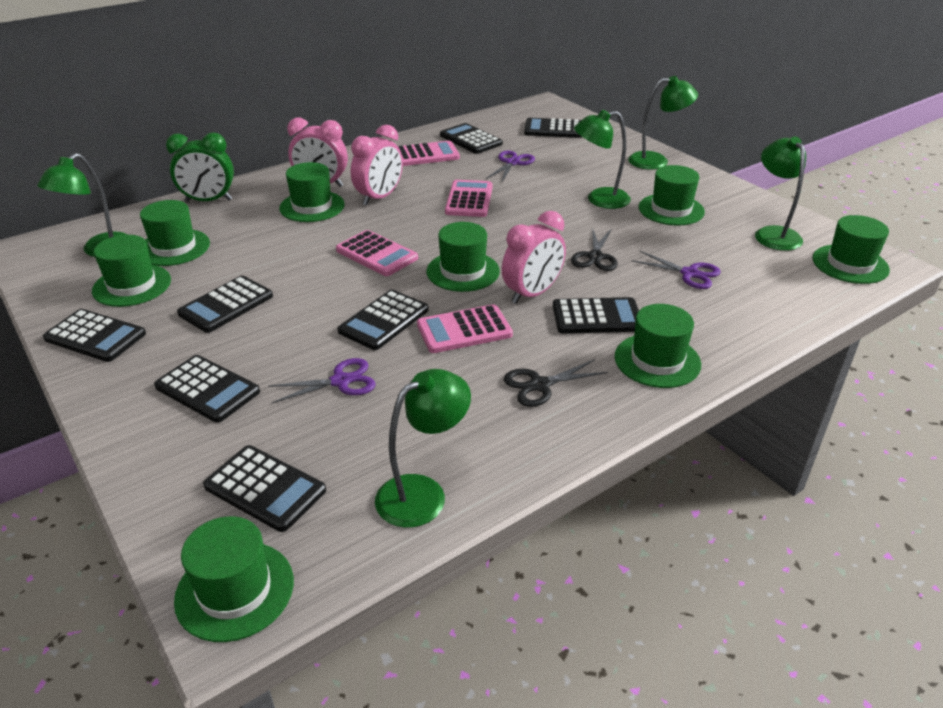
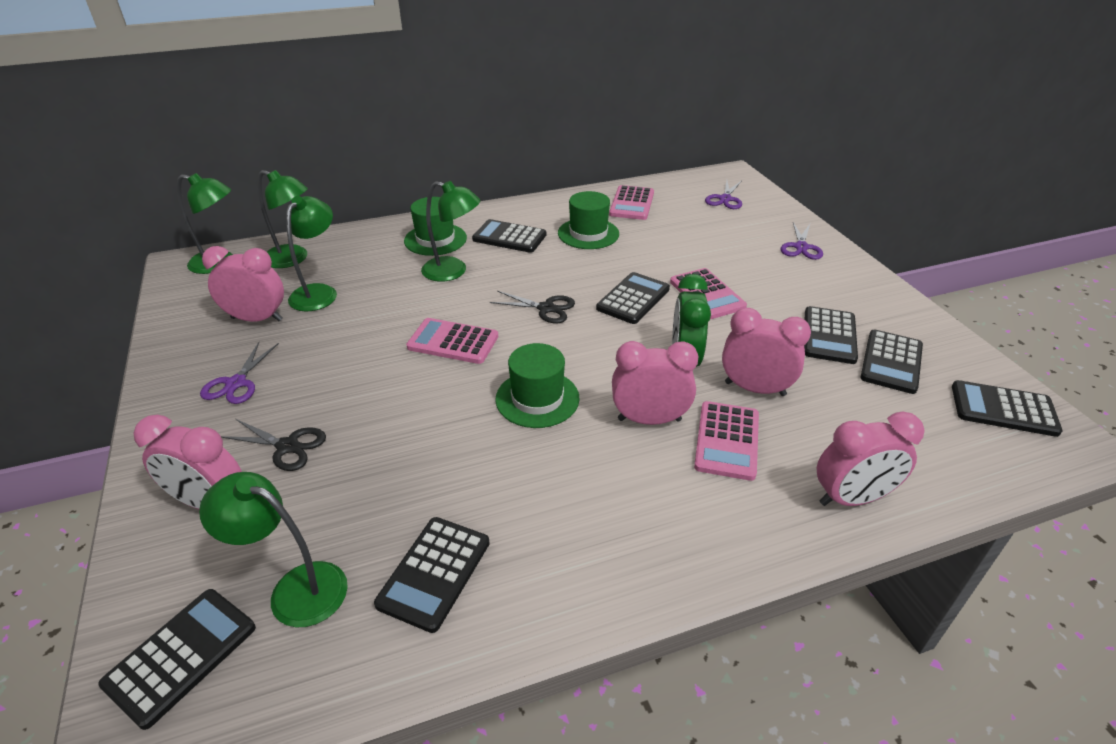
black calculator: 8 -> 7
green hat: 8 -> 3
pink clock: 3 -> 5

